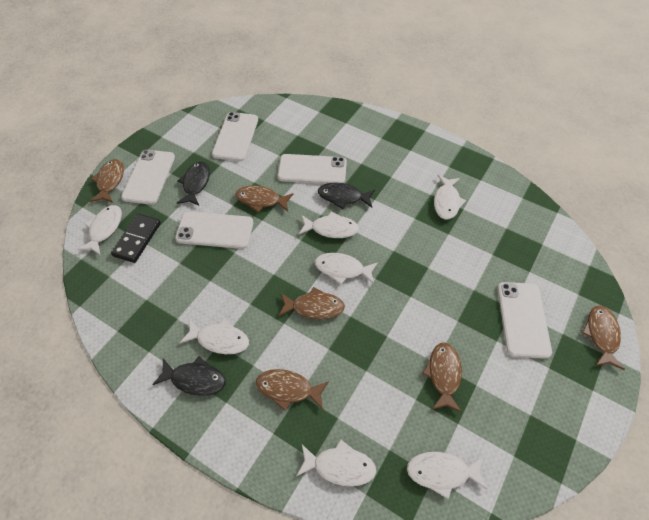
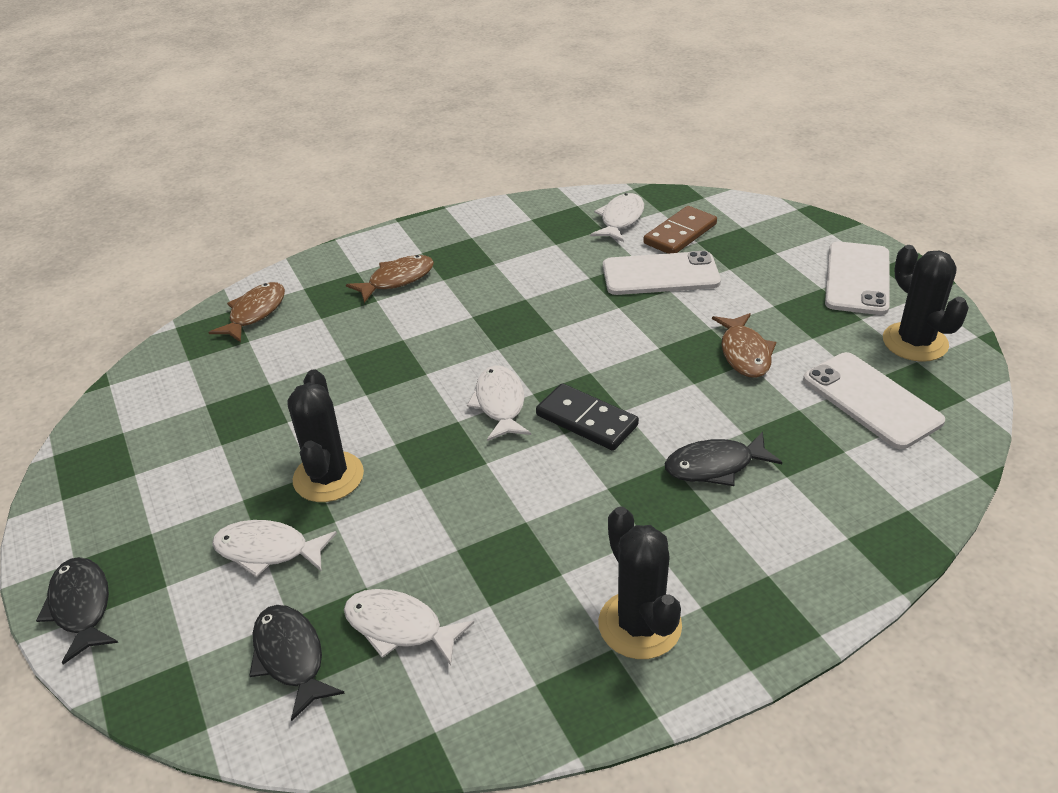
black cactus: 0 -> 3
brown domino: 0 -> 1
brown fish: 6 -> 3
white fish: 7 -> 4
white phone: 5 -> 3

